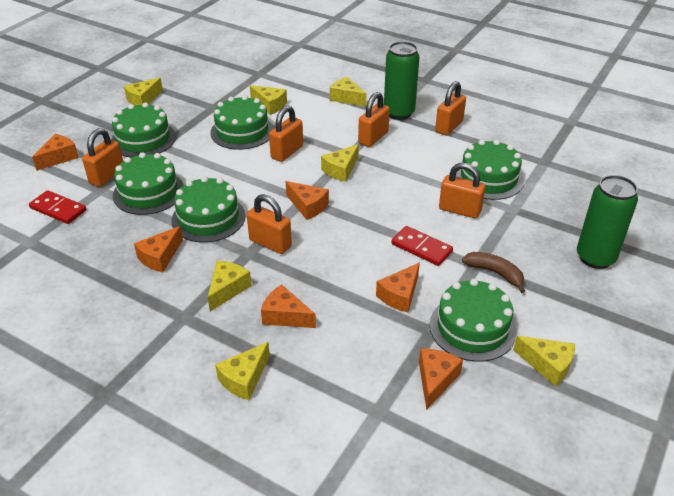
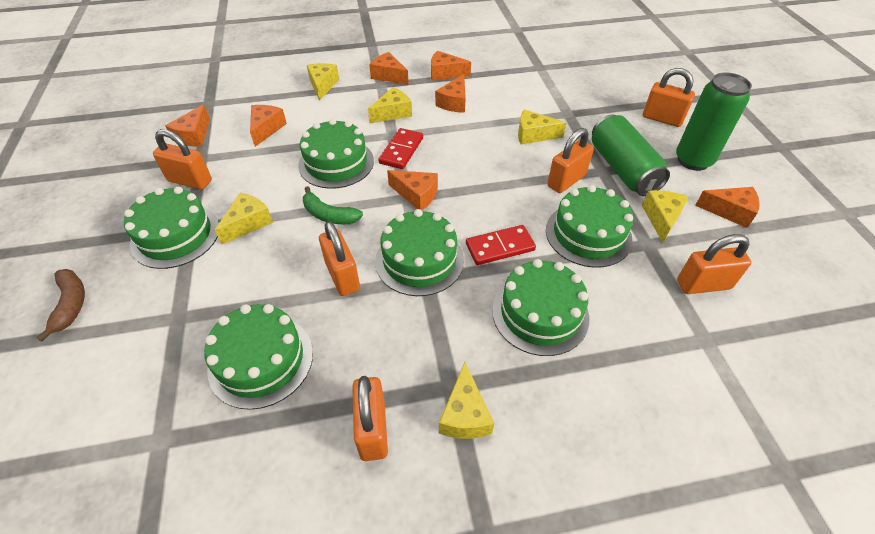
green banana: 0 -> 1
orange cheese: 6 -> 7
yellow cheese: 7 -> 6

